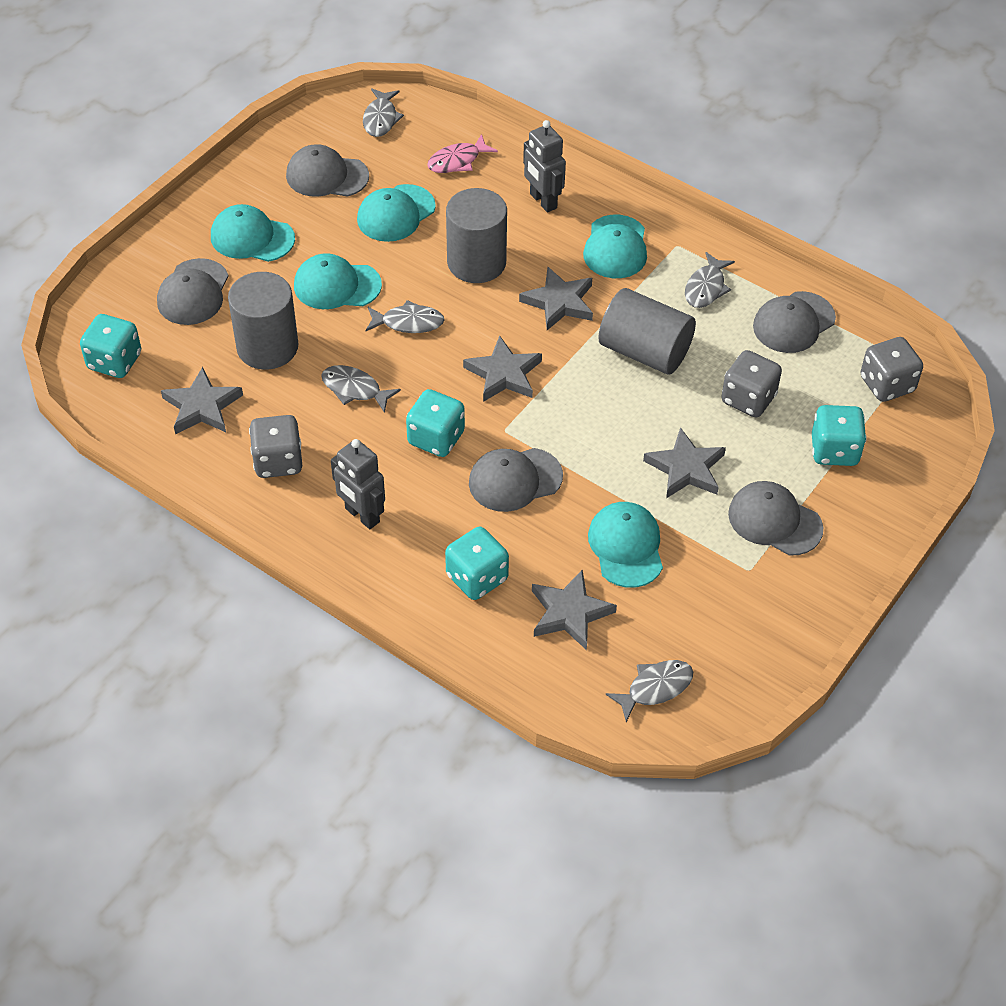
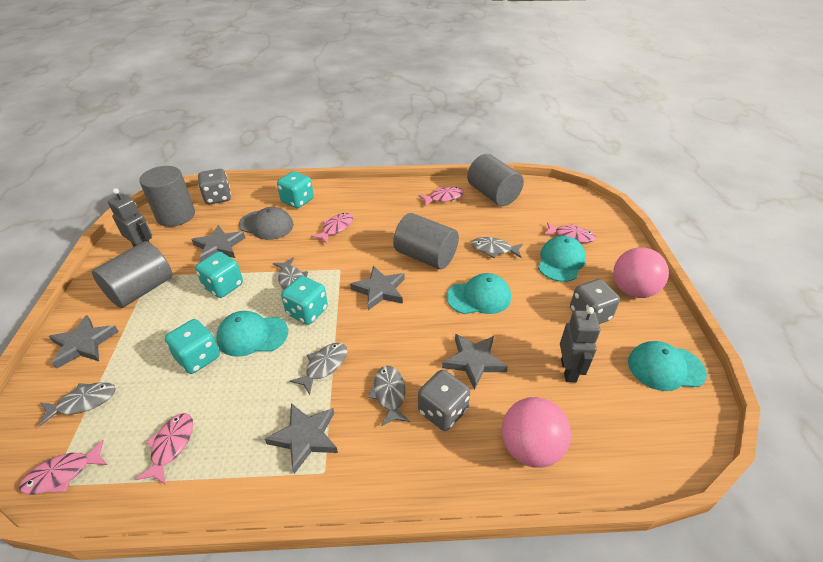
grey cap: 5 -> 1
grey cylinder: 3 -> 4
pink ball: 0 -> 2
pink fish: 1 -> 5
turquoise cap: 5 -> 4

